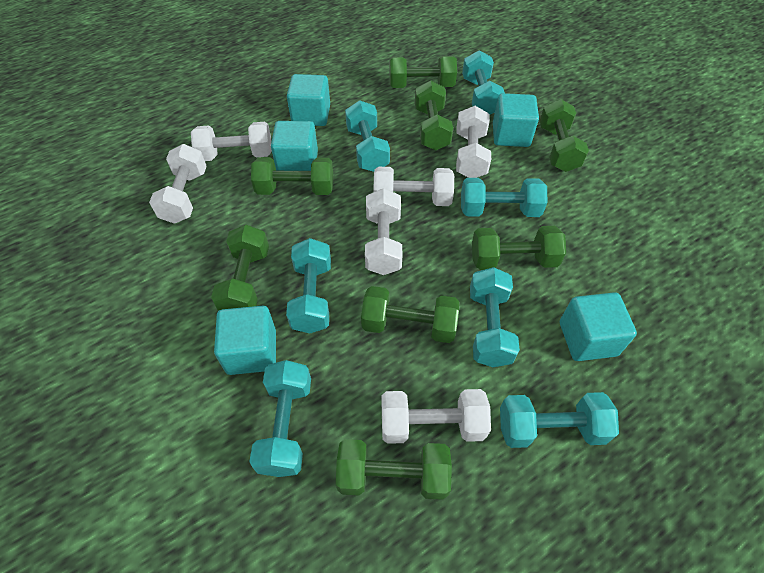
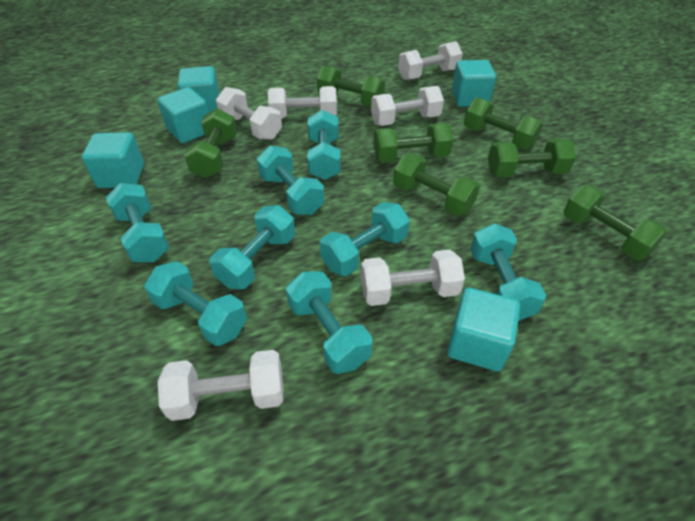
green dumbbell: 8 -> 7
turquoise dumbbell: 7 -> 8

